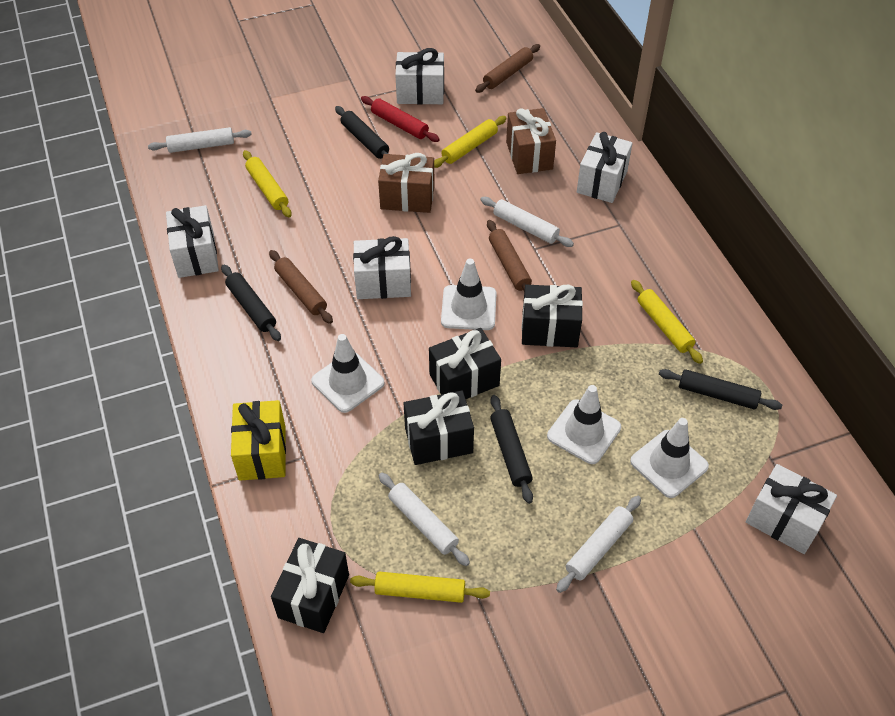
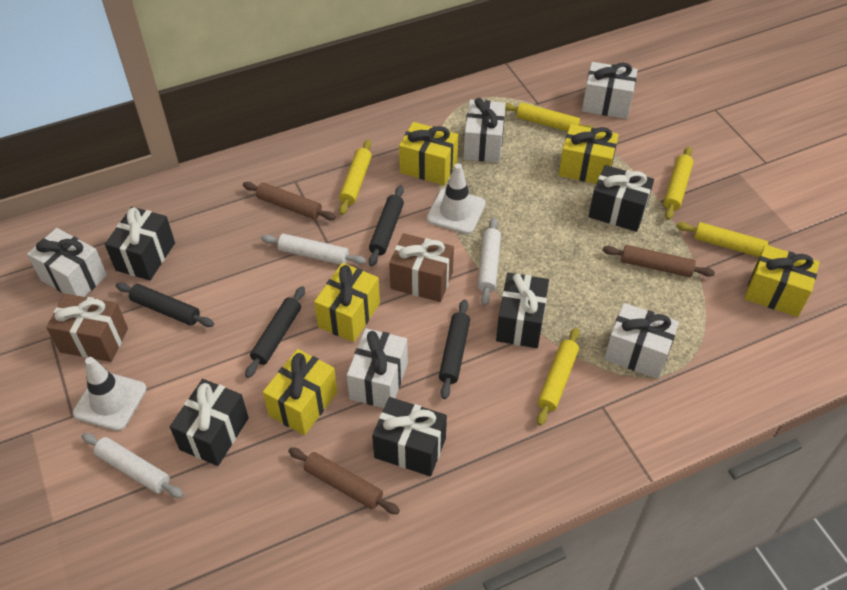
black gift: 4 -> 5
red rolling pin: 1 -> 0
white rolling pin: 4 -> 3
white traffic cone: 4 -> 2
yellow gift: 1 -> 5
yellow rolling pin: 4 -> 5

